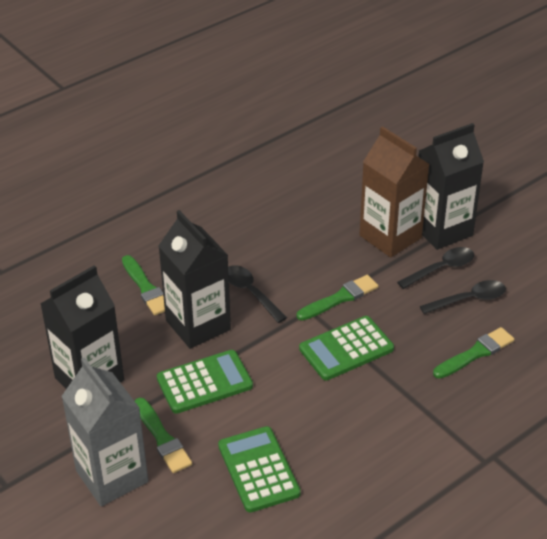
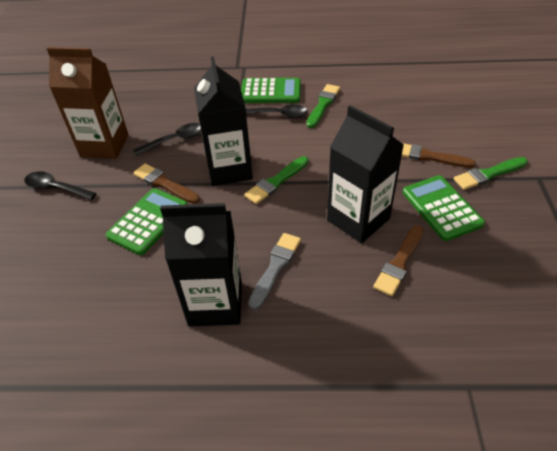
brown brush: 0 -> 3
green brush: 4 -> 3
grey brush: 0 -> 1
grey carton: 1 -> 0

